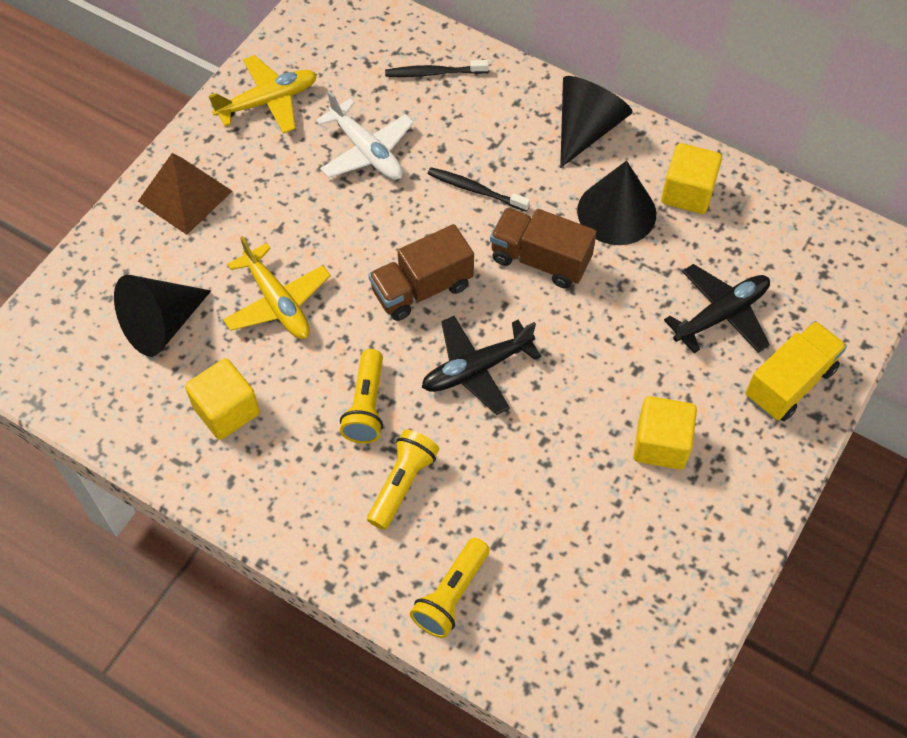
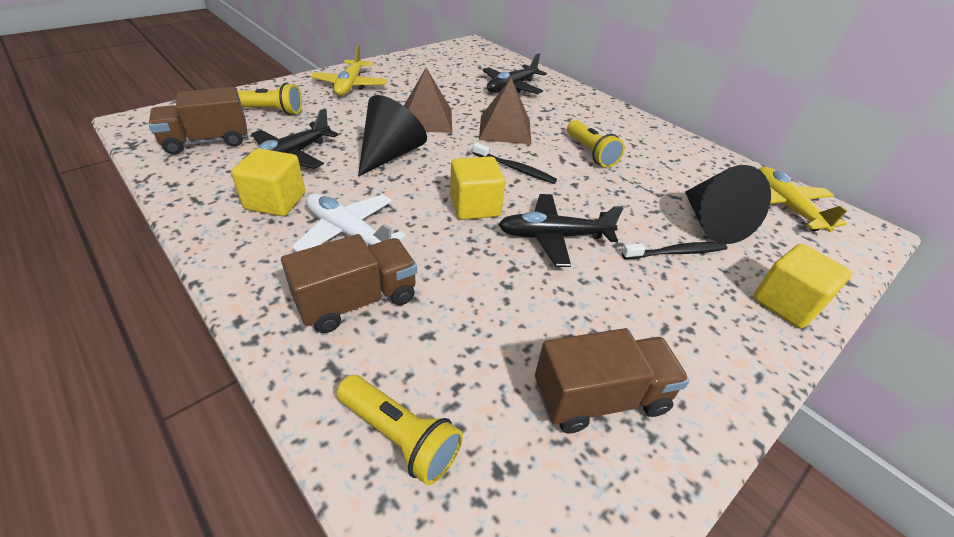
black cone: 3 -> 2
black plane: 2 -> 3
brown pyramid: 1 -> 2
brown truck: 2 -> 3
yellow truck: 1 -> 0

